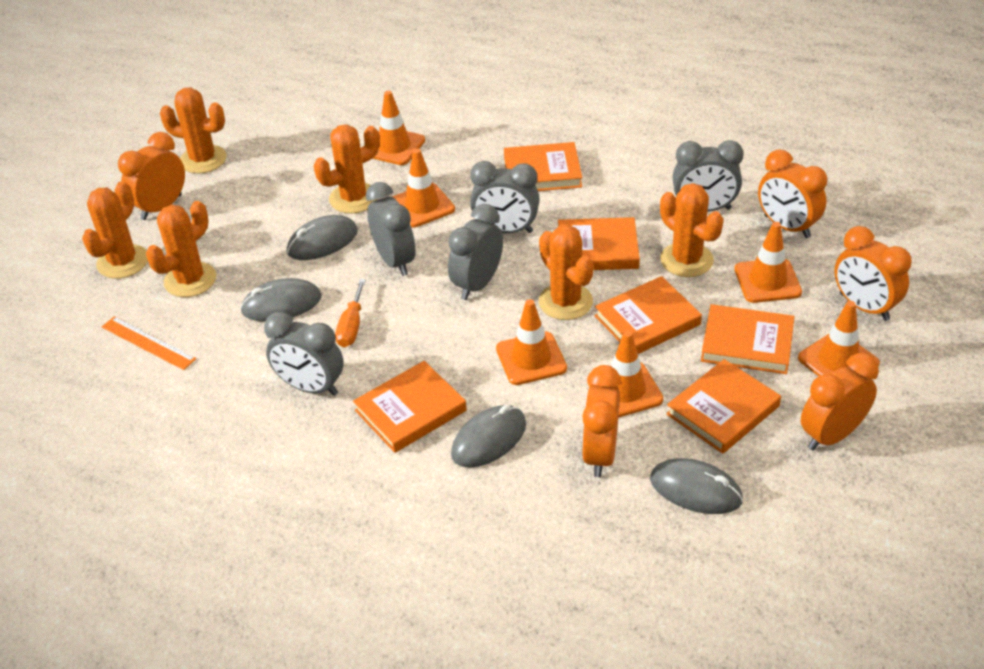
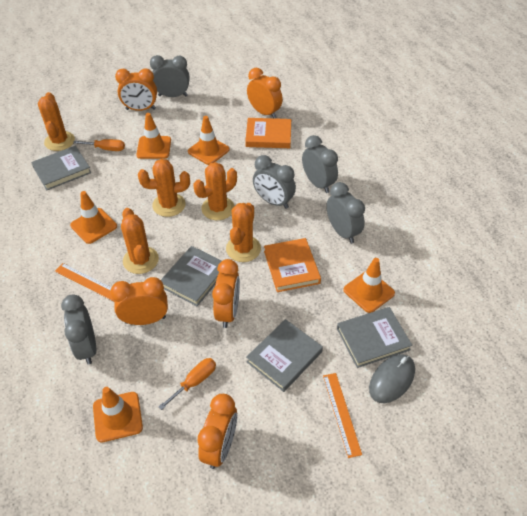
grey book: 0 -> 4
grey mouse: 4 -> 1
orange book: 6 -> 2
orange cactus: 6 -> 5
orange ruler: 1 -> 2
orange screwdriver: 1 -> 2
orange traffic cone: 6 -> 5

